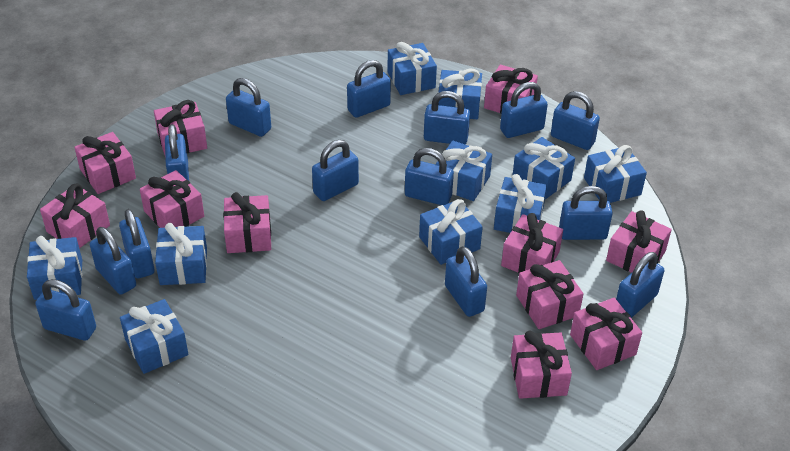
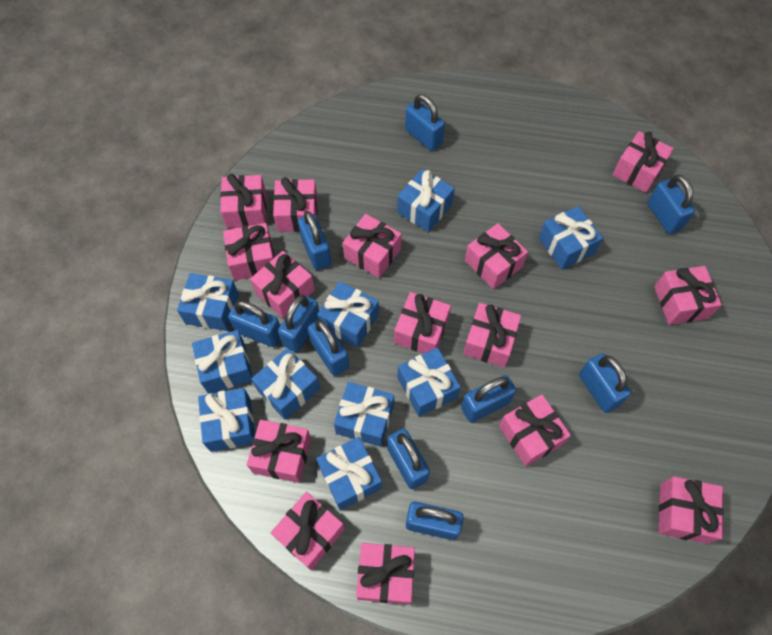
blue padlock: 14 -> 10
pink gift: 11 -> 15

